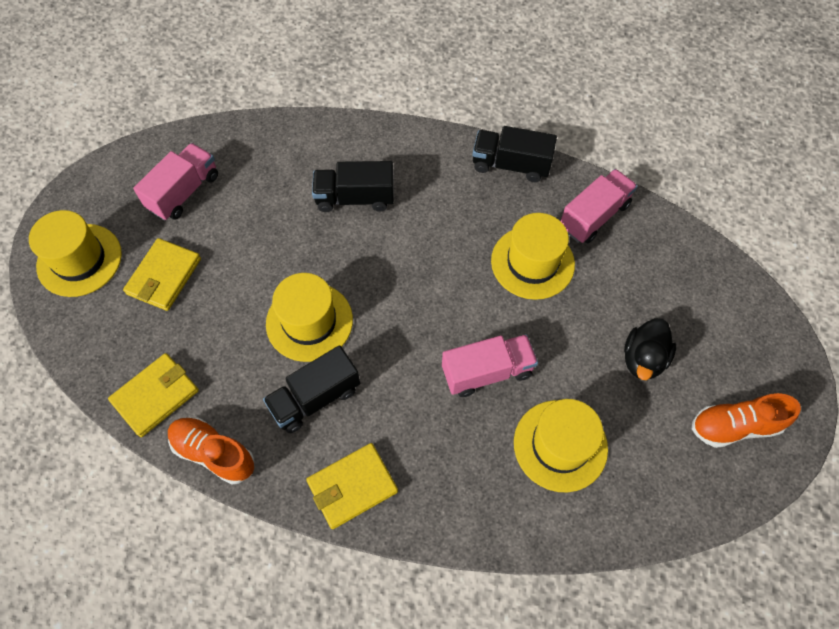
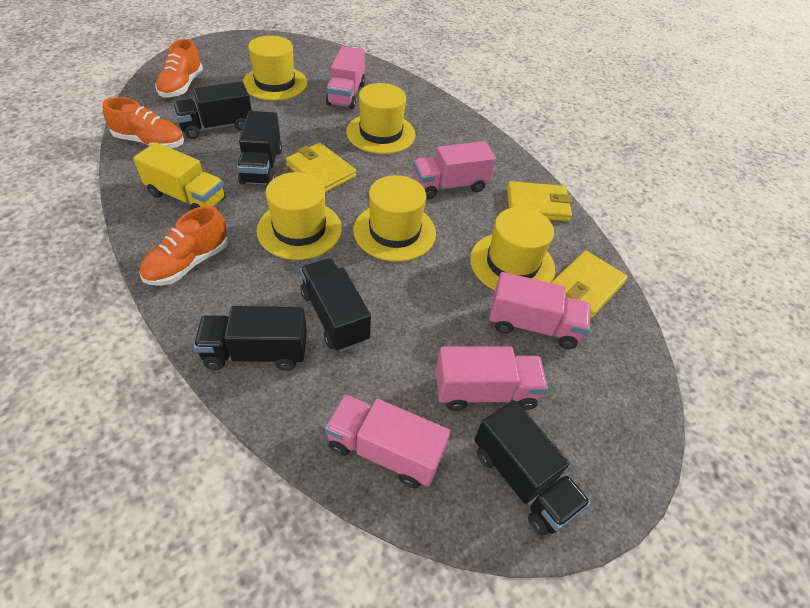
black duck: 1 -> 0
black truck: 3 -> 5
orange shoe: 2 -> 3
pink truck: 3 -> 5
yellow hat: 4 -> 5
yellow truck: 0 -> 1

